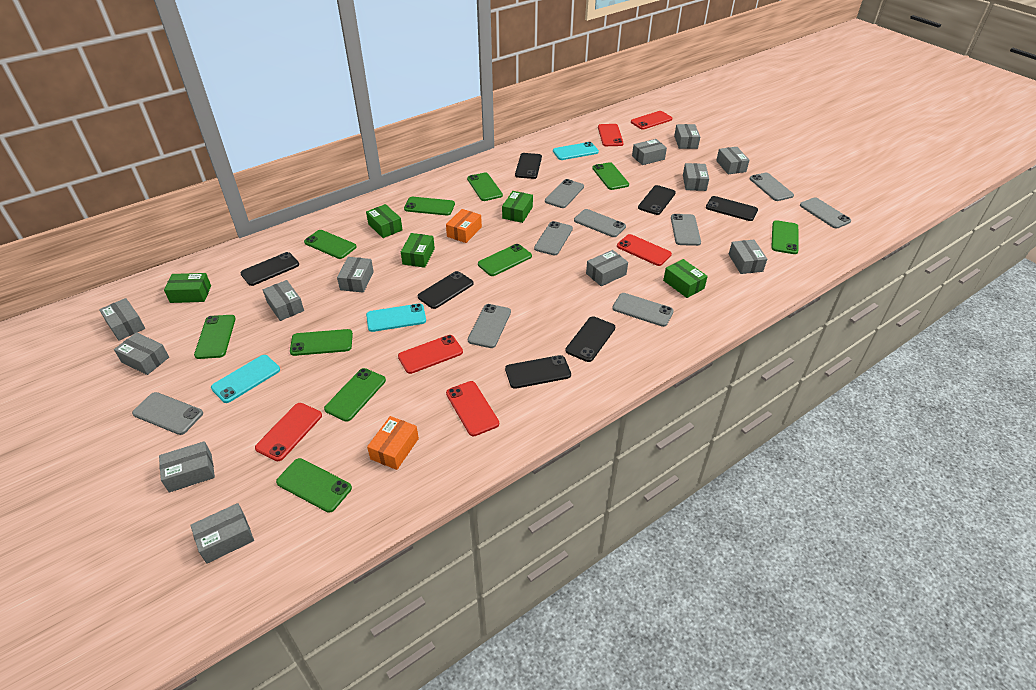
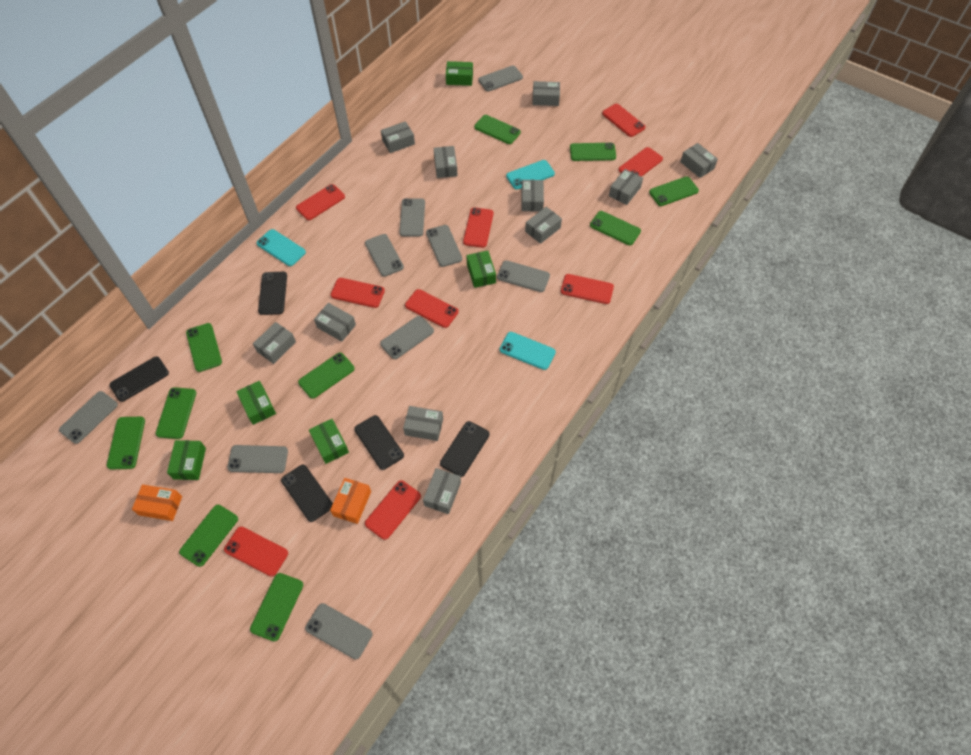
black phone: 7 -> 5
grey box: 12 -> 11
red phone: 6 -> 9

